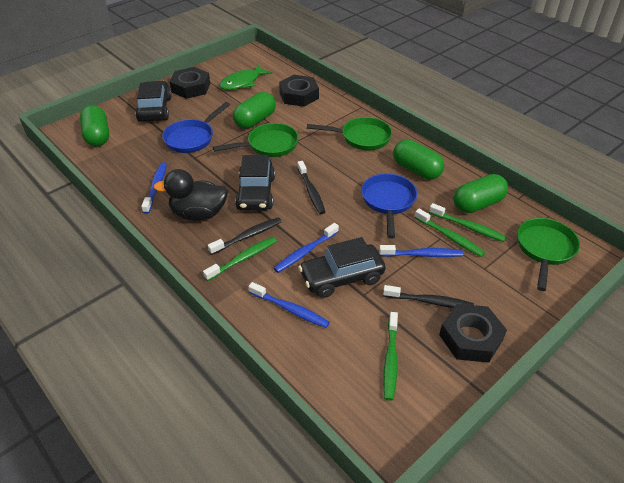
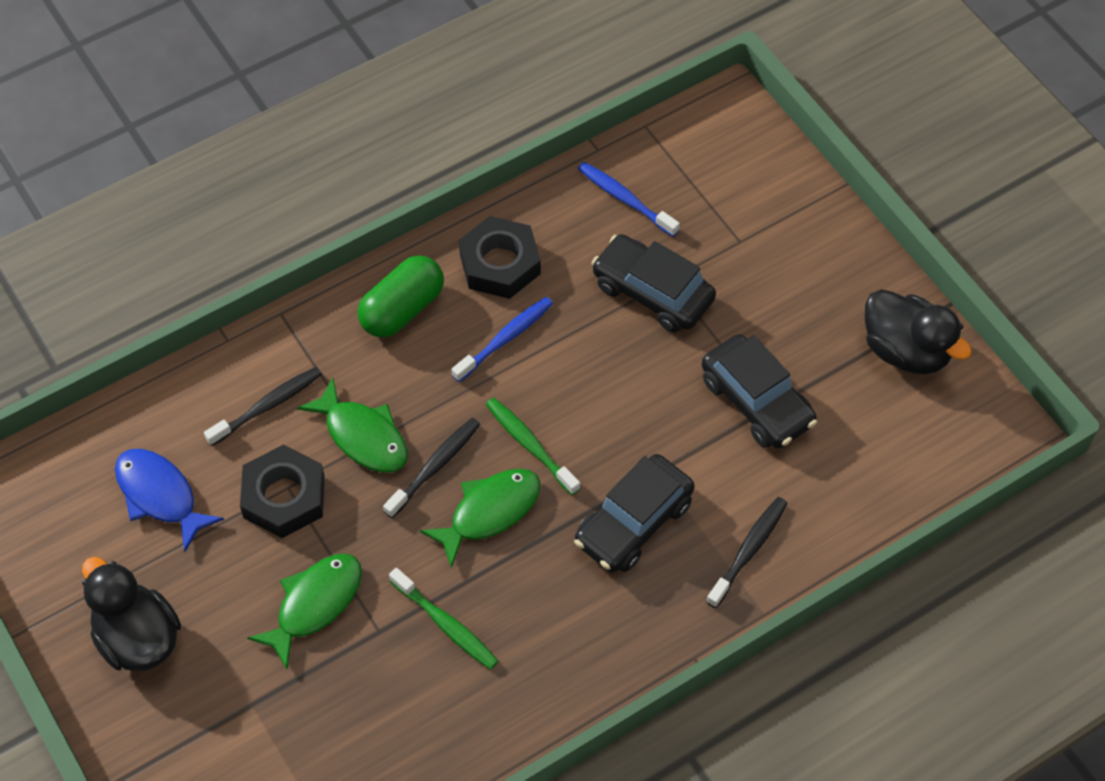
black duck: 1 -> 2
black nut: 3 -> 2
blue fish: 0 -> 1
blue pan: 2 -> 0
blue toothbrush: 4 -> 2
green capsule: 4 -> 1
green fish: 1 -> 3
green pan: 3 -> 0
green toothbrush: 4 -> 2

